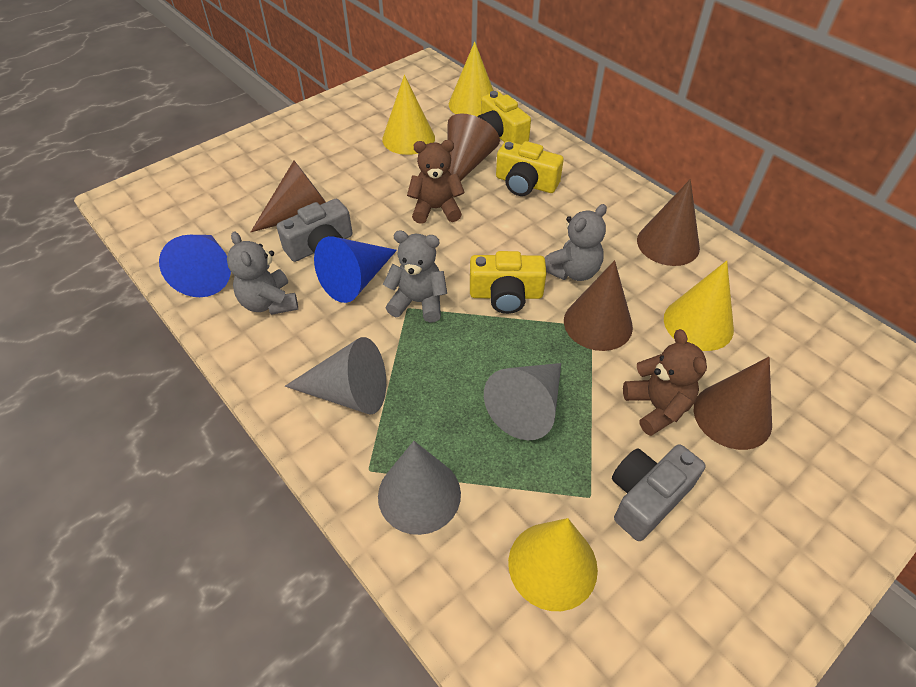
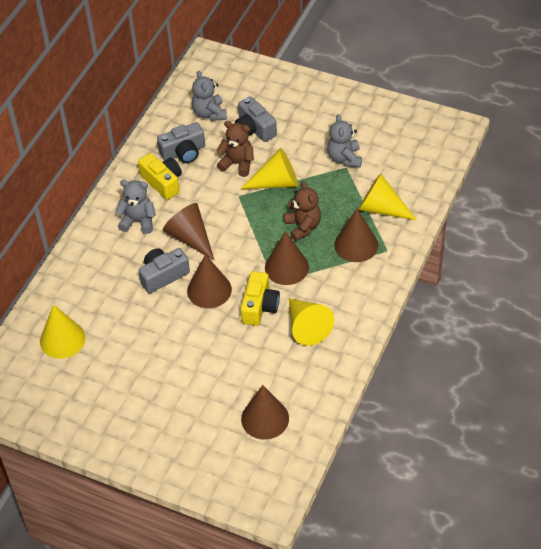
blue cone: 2 -> 0
grey camera: 2 -> 3
grey cone: 3 -> 0
yellow camera: 3 -> 2

